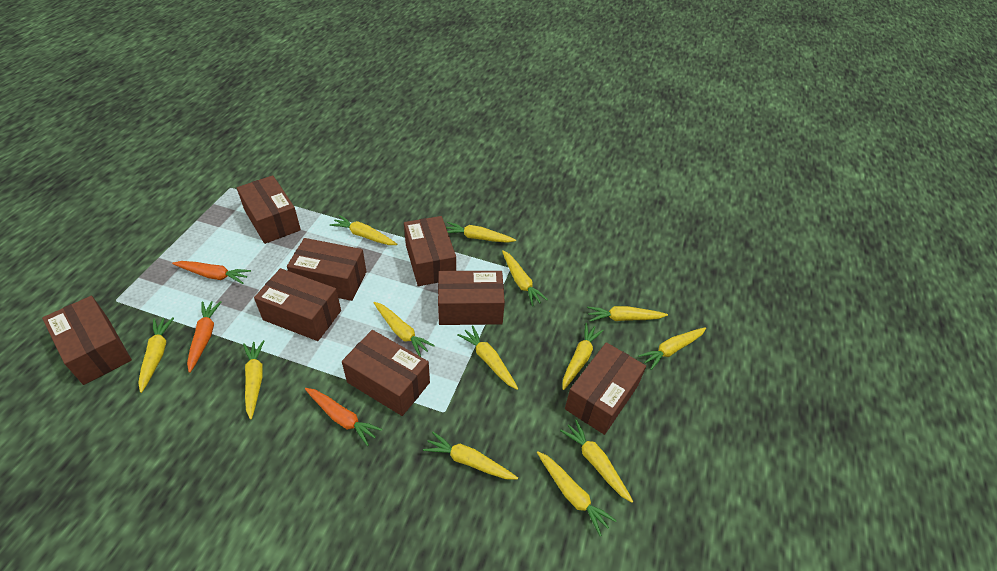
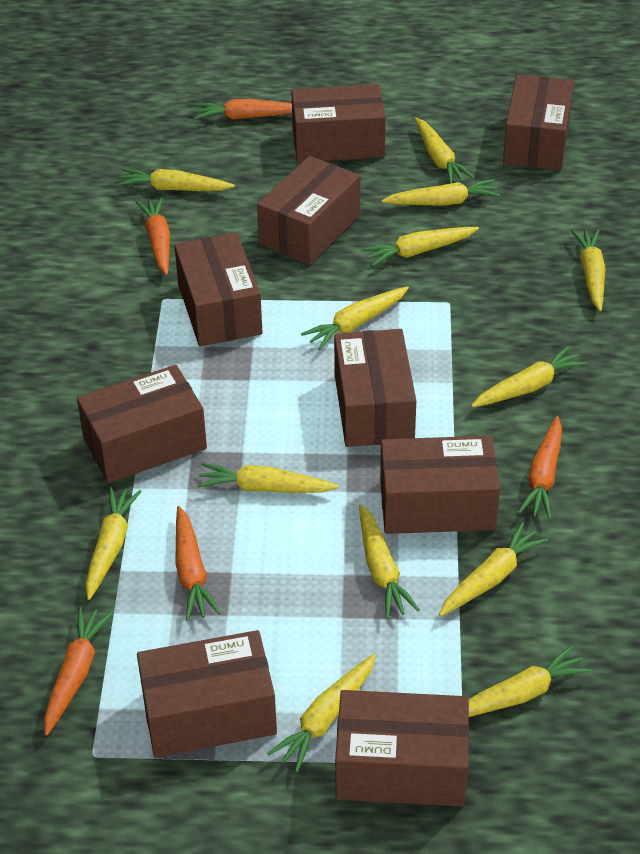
brown box: 8 -> 9
orange carrot: 3 -> 5

